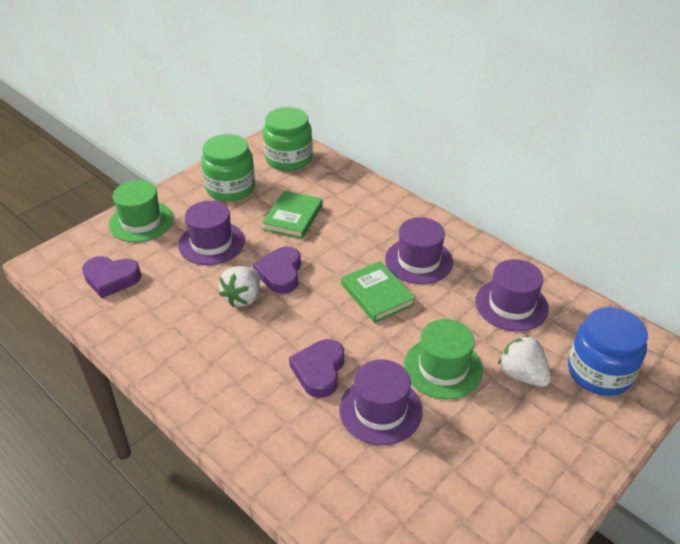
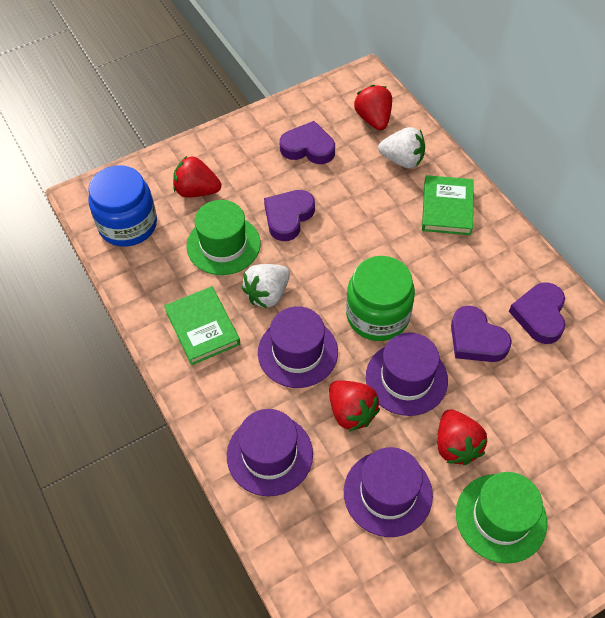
green jar: 2 -> 1
purple heart: 3 -> 4
red strawberry: 0 -> 4

